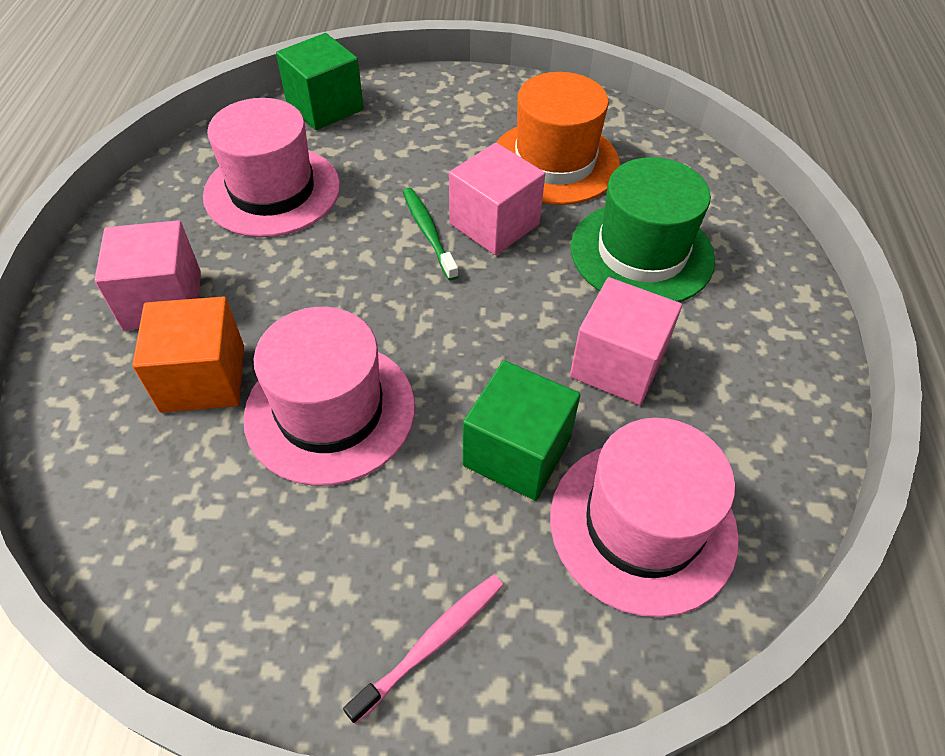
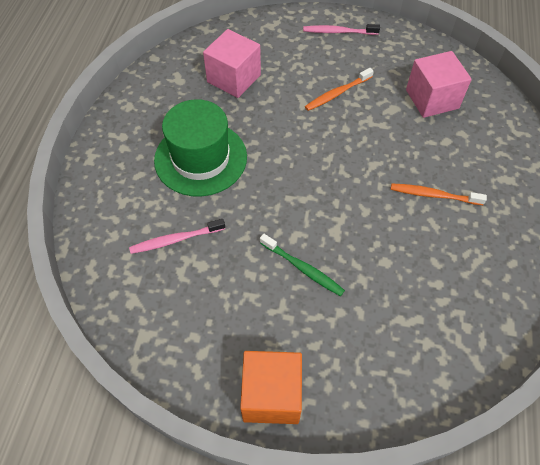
green cube: 2 -> 0
orange hat: 1 -> 0
orange toothbrush: 0 -> 2
pink cube: 3 -> 2
pink hat: 3 -> 0
pink toothbrush: 1 -> 2

